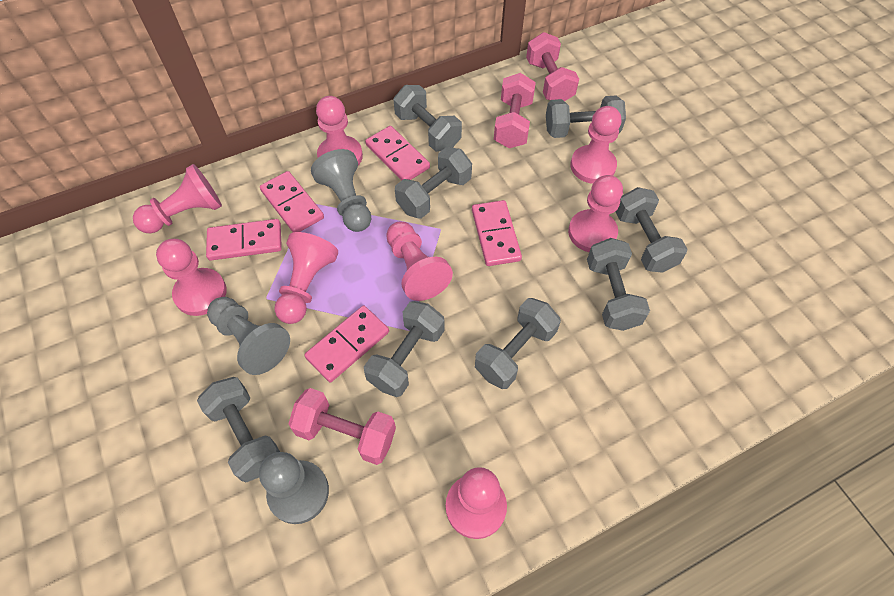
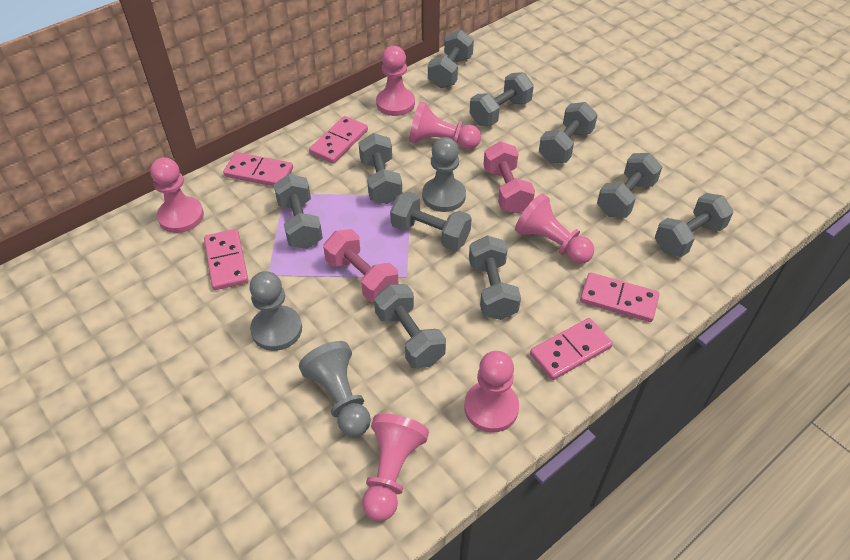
grey dumbbell: 8 -> 10
pink dumbbell: 3 -> 2
pink pawn: 8 -> 6

